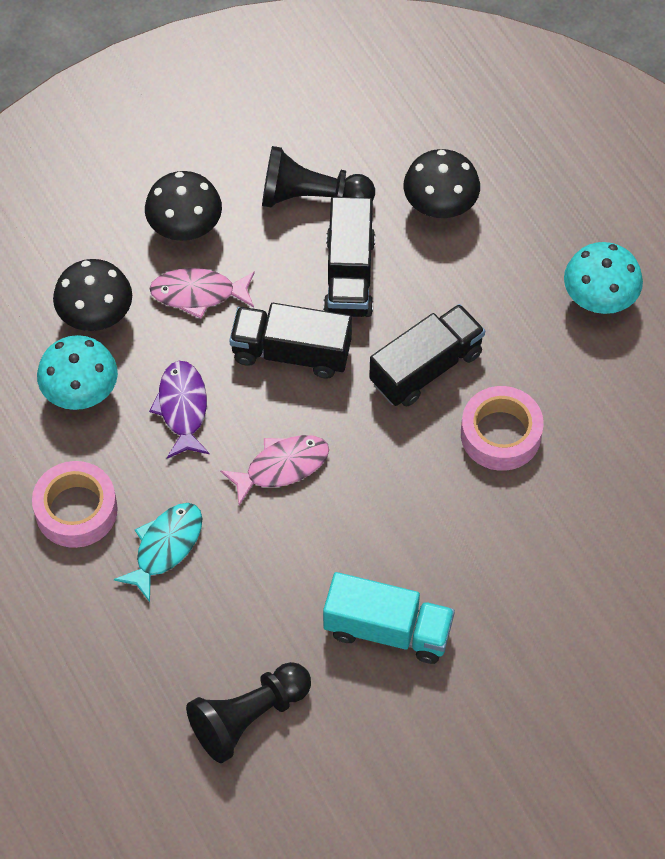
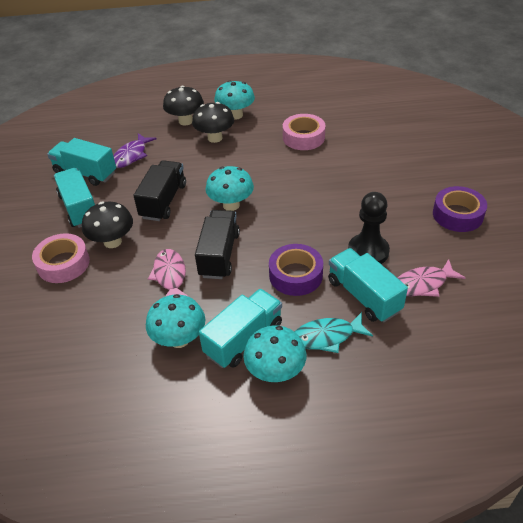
black pawn: 2 -> 1
black truck: 3 -> 2
purple tape: 0 -> 2
turquoise mushroom: 2 -> 4
turquoise truck: 1 -> 4

